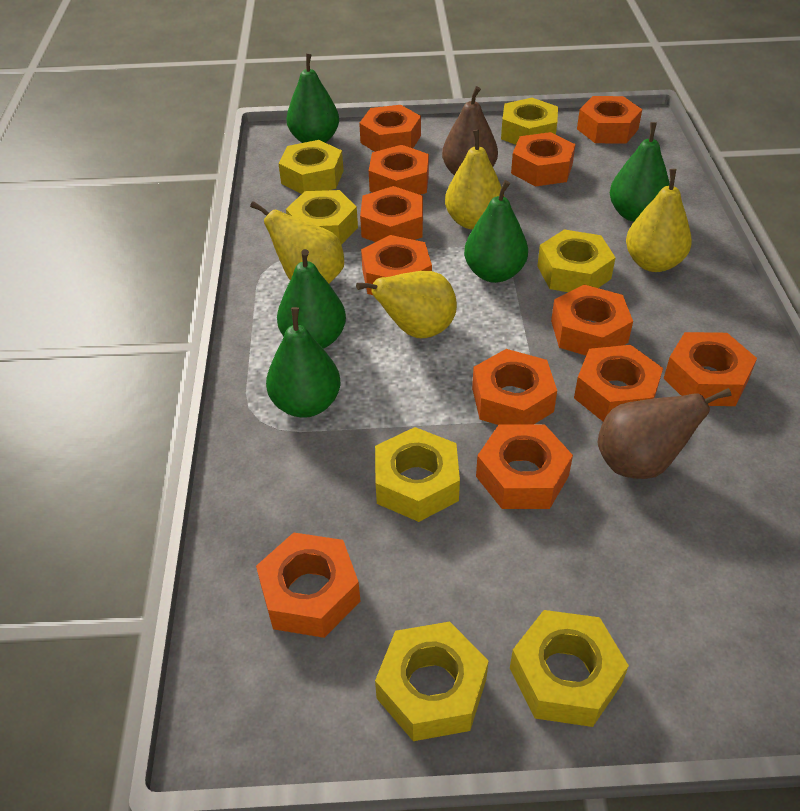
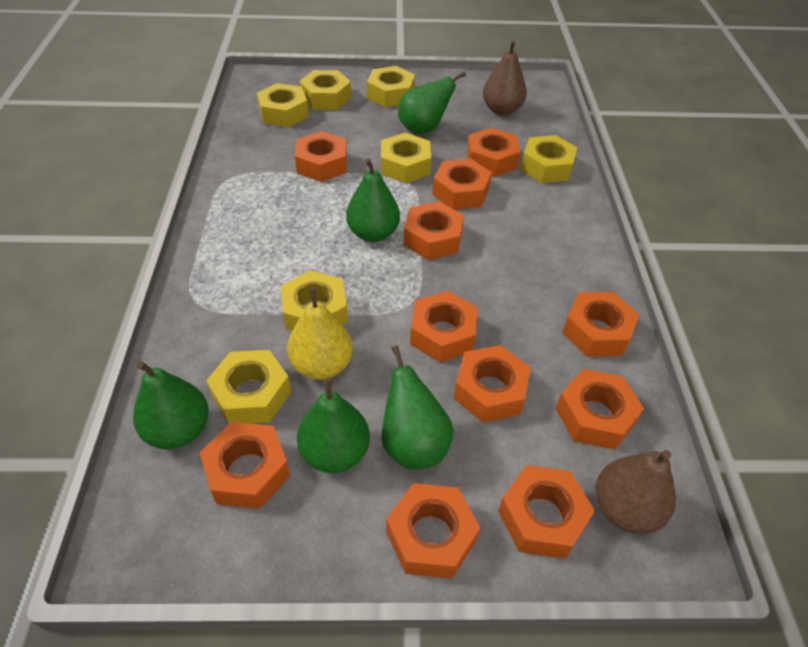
orange nut: 12 -> 11
yellow pear: 4 -> 1

